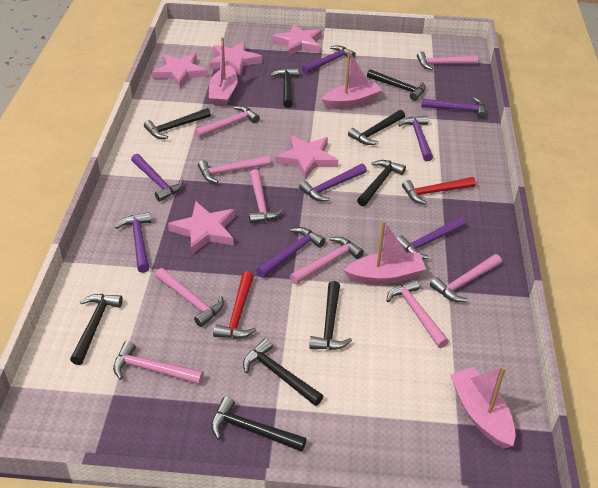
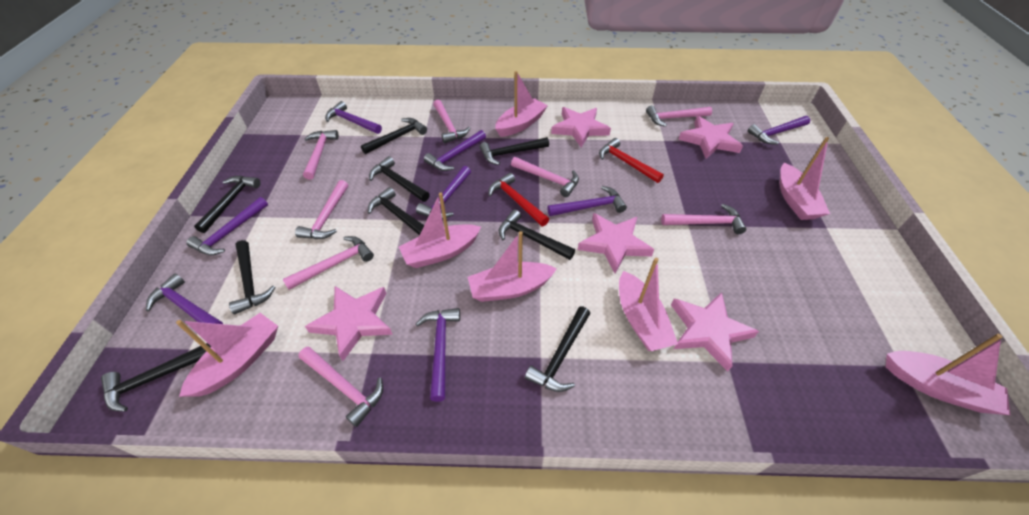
pink boat: 4 -> 7
pink hammer: 9 -> 8

